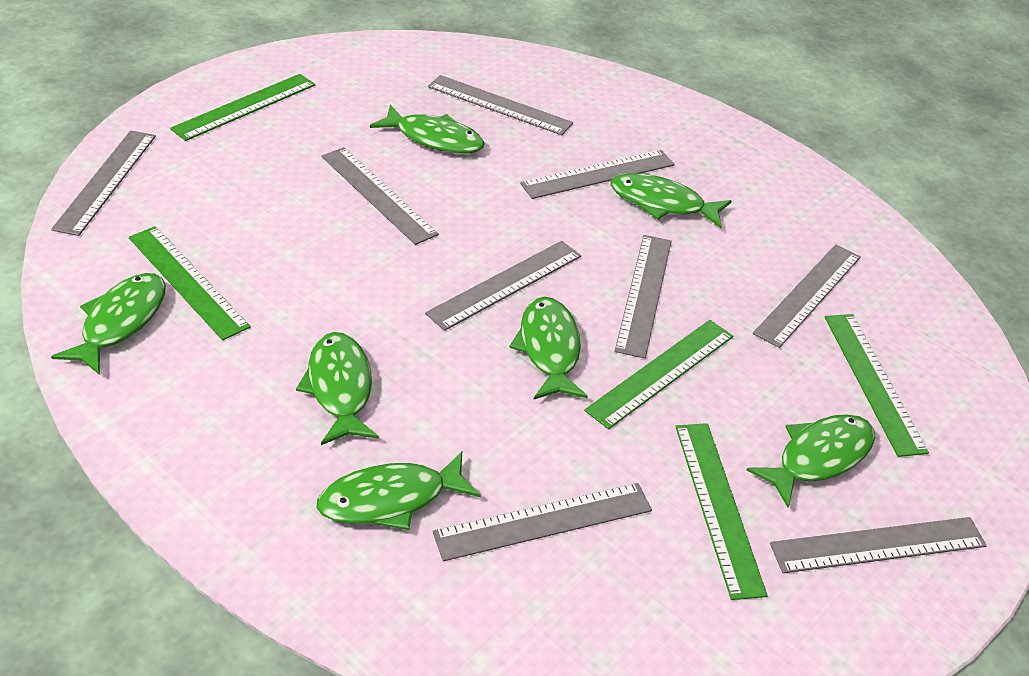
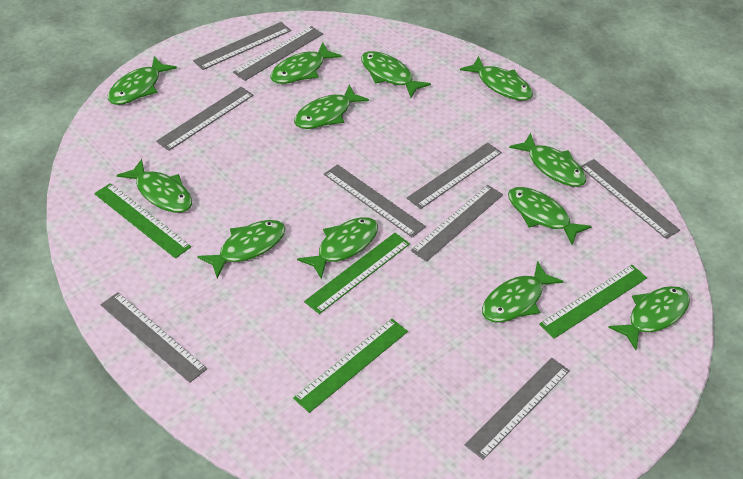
green fish: 7 -> 12
green ruler: 5 -> 4

